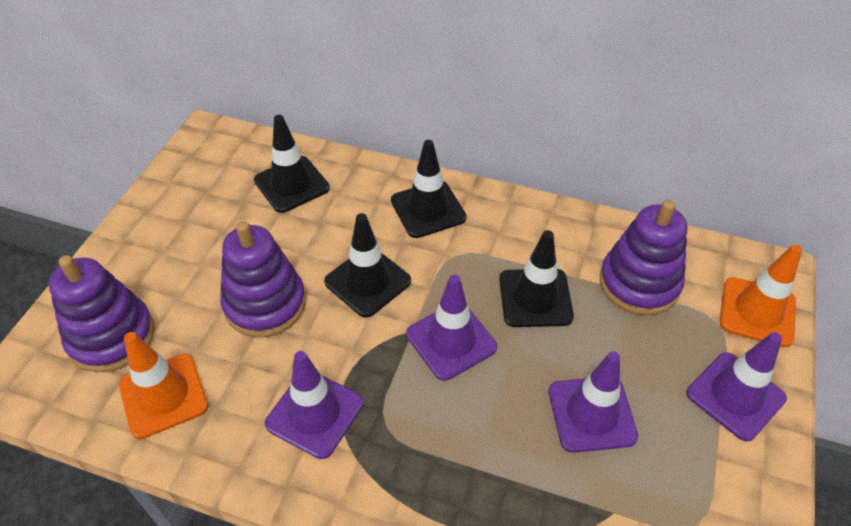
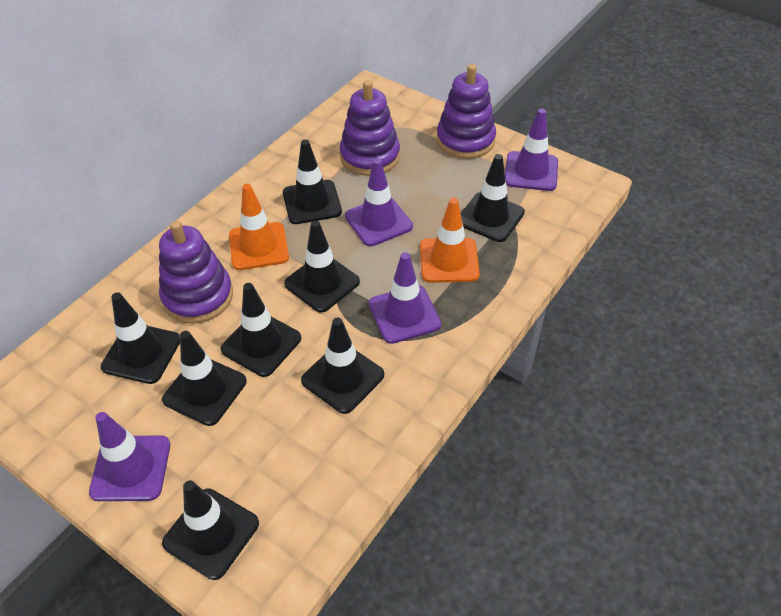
black traffic cone: 4 -> 8

